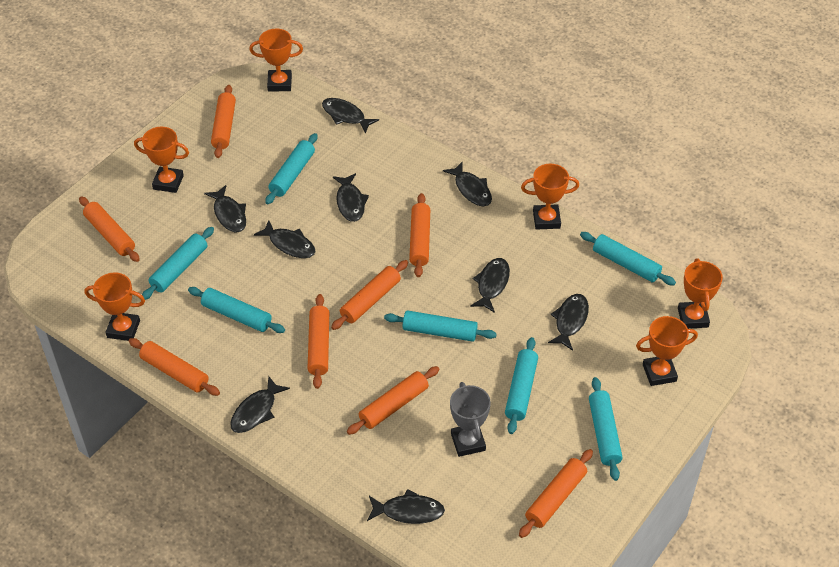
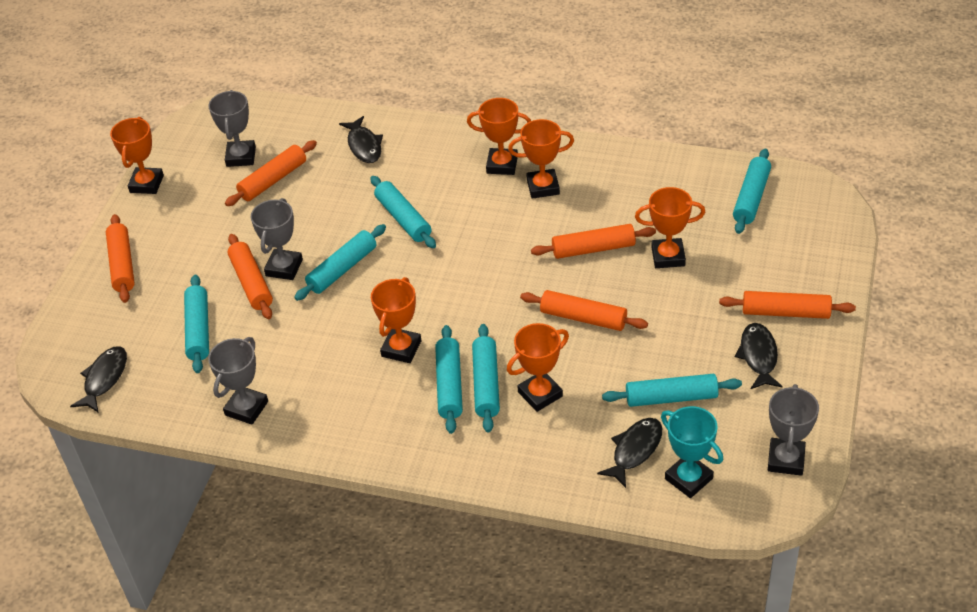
black fish: 9 -> 4
grey trophy: 1 -> 4
orange rolling pin: 8 -> 6
turquoise trophy: 0 -> 1

